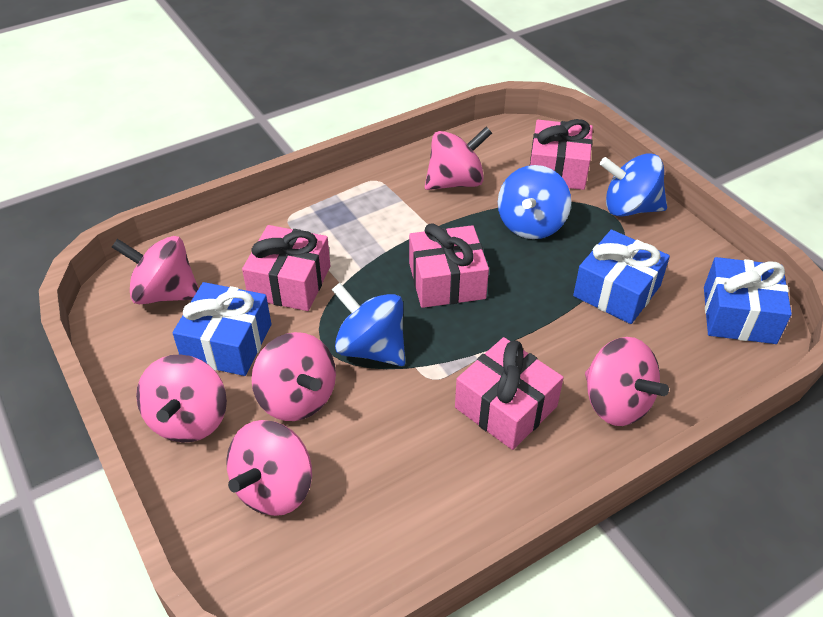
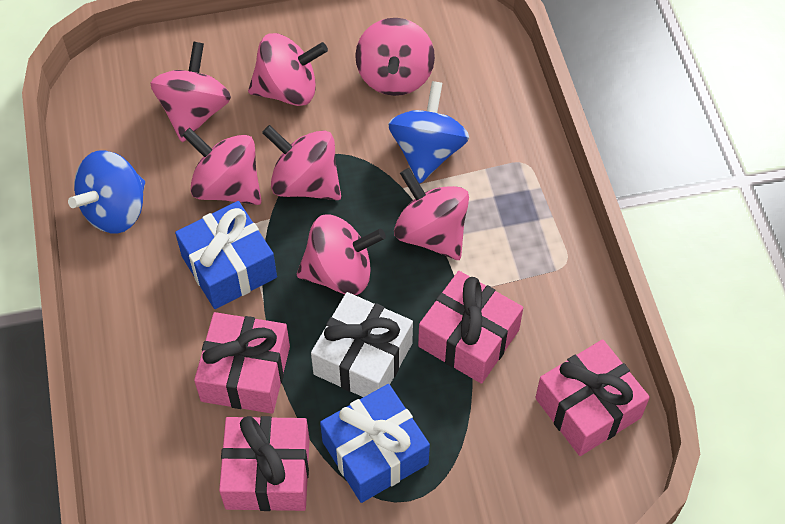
blue gift: 3 -> 2
blue spinning top: 3 -> 2
pink spinning top: 6 -> 7
white gift: 0 -> 1

